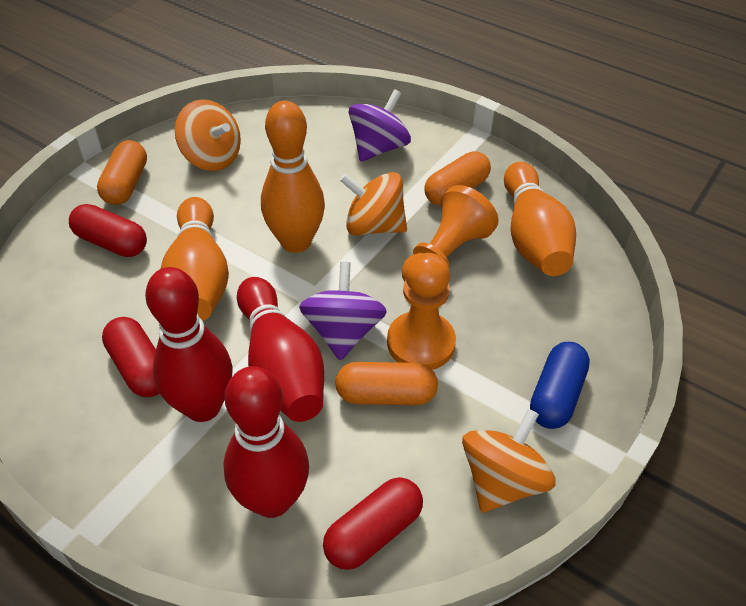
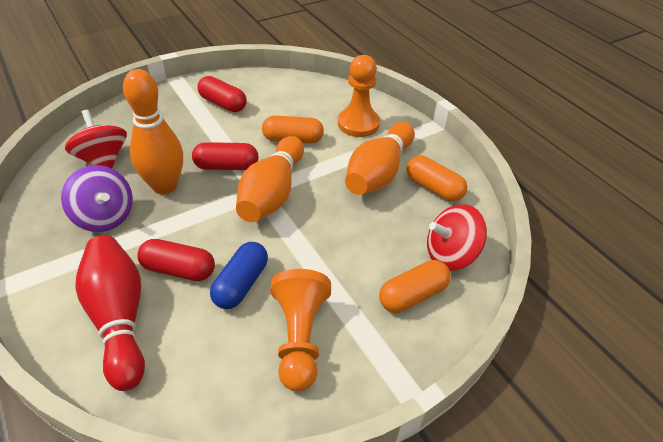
orange spinning top: 3 -> 0
purple spinning top: 2 -> 1
red bowling pin: 3 -> 1
red spinning top: 0 -> 2

